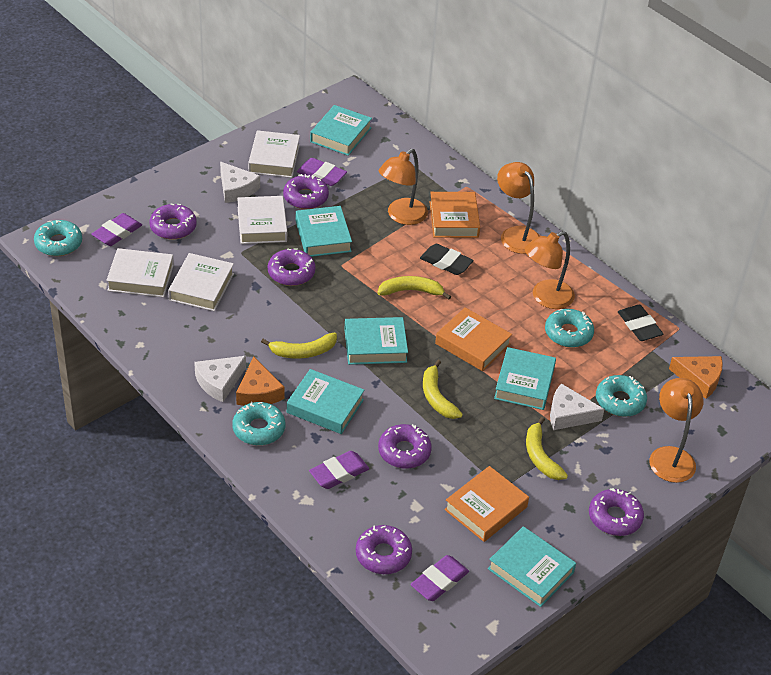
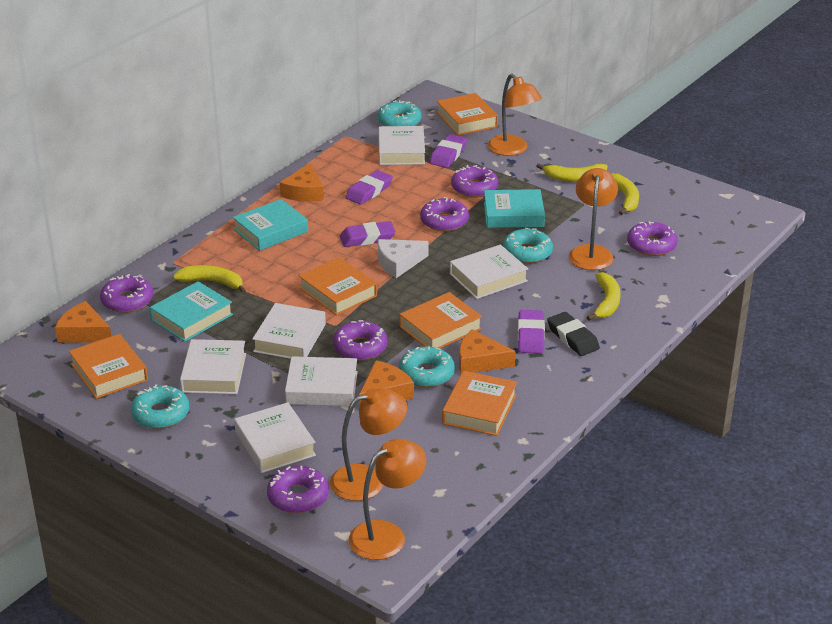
black eraser: 2 -> 1
orange book: 3 -> 5
orange cheese: 2 -> 4
turquoise book: 6 -> 3
white book: 4 -> 6
white cheese: 3 -> 1

